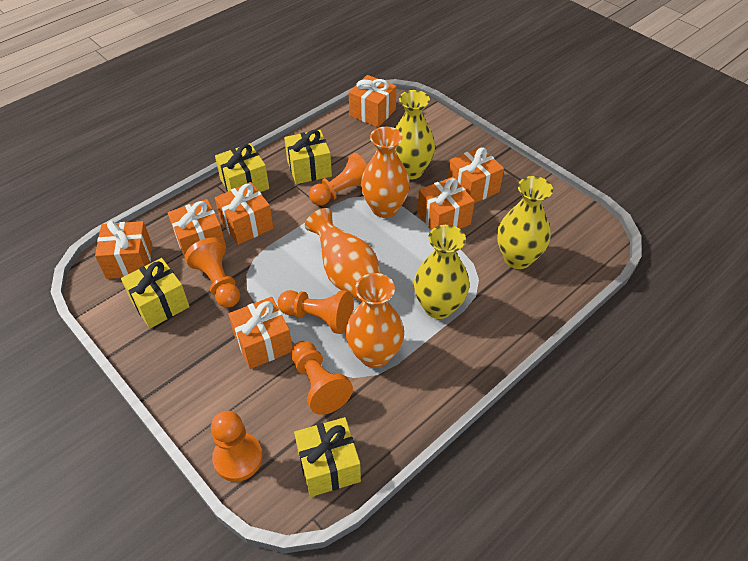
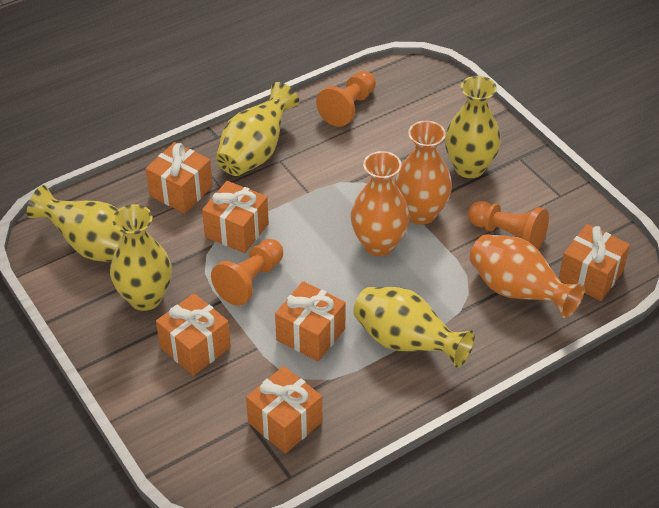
orange gift: 7 -> 6
orange pawn: 5 -> 3
yellow gift: 4 -> 0
yellow vase: 3 -> 5

